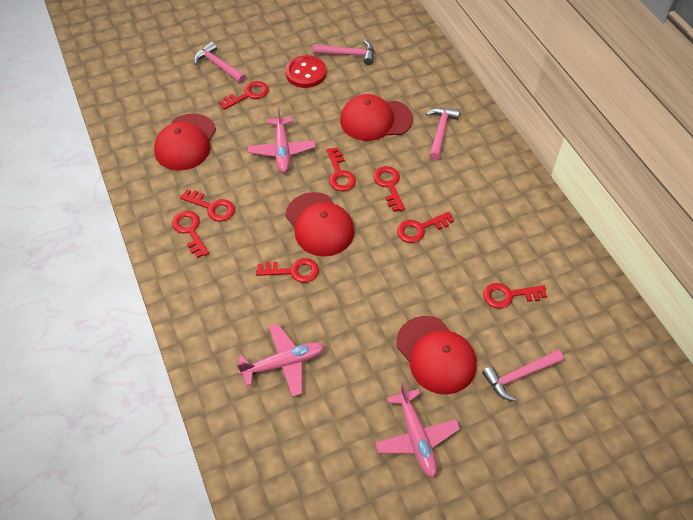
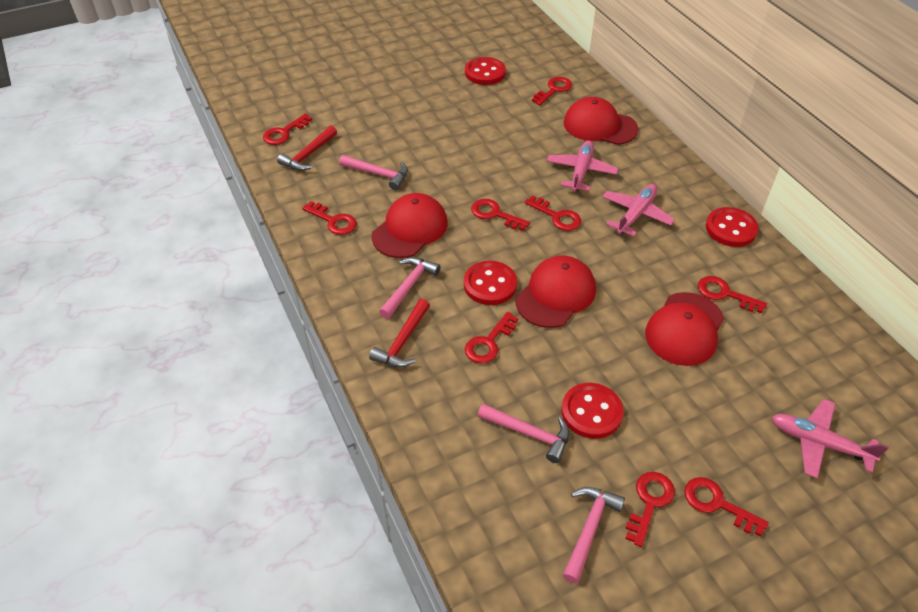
red button: 1 -> 4
red hammer: 0 -> 2
red key: 8 -> 9

